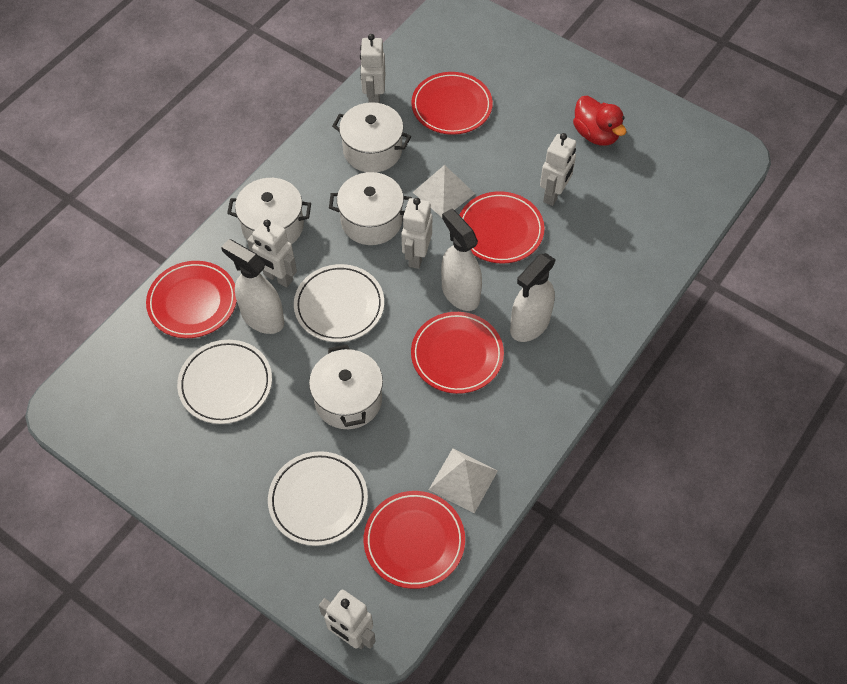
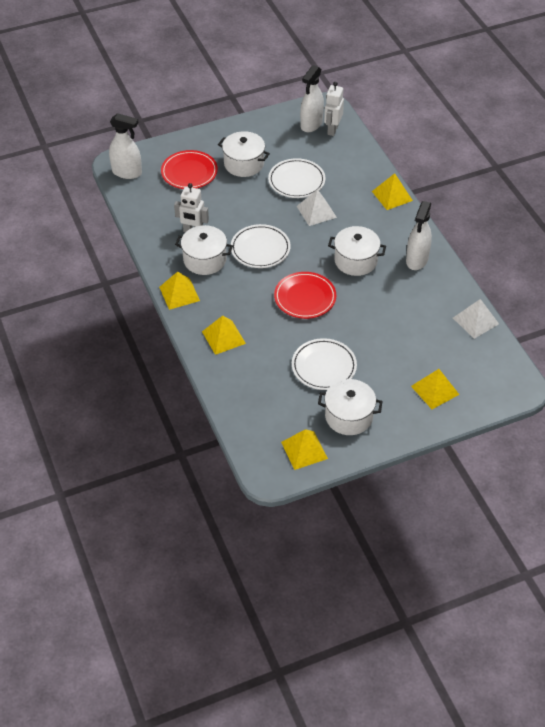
red duck: 1 -> 0
red plate: 5 -> 2
white robot: 5 -> 2
yellow pyramid: 0 -> 5

